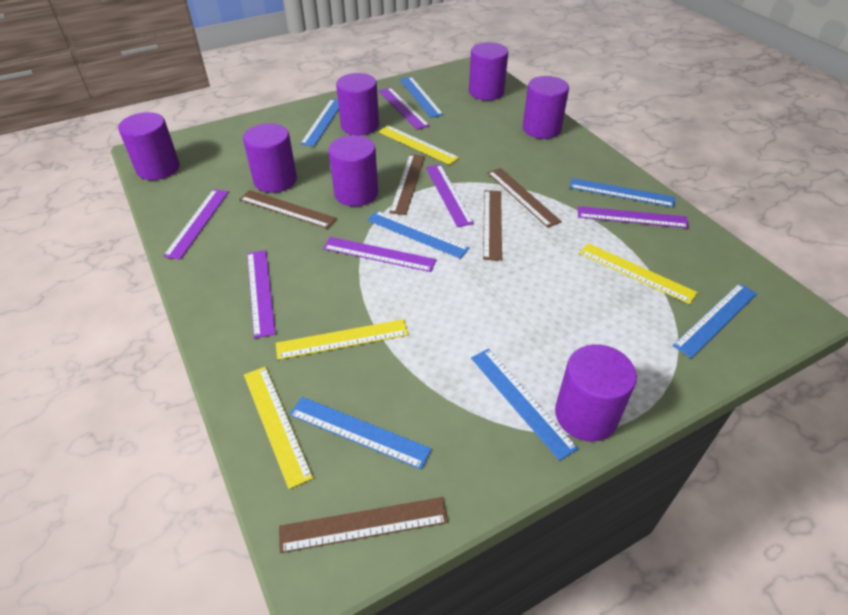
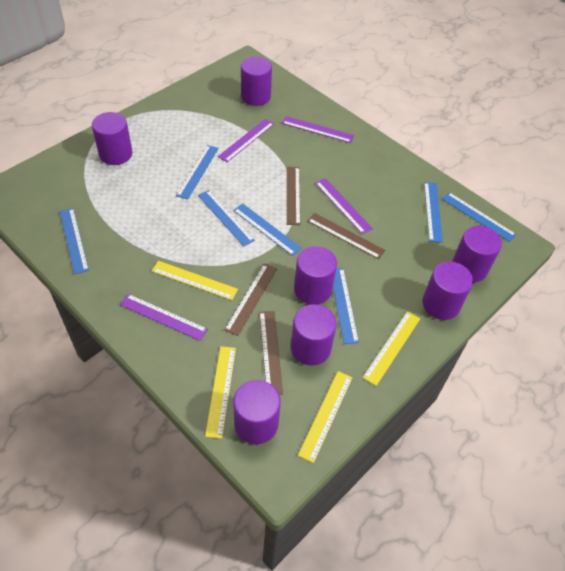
brown ruler: 5 -> 4
purple ruler: 6 -> 4

